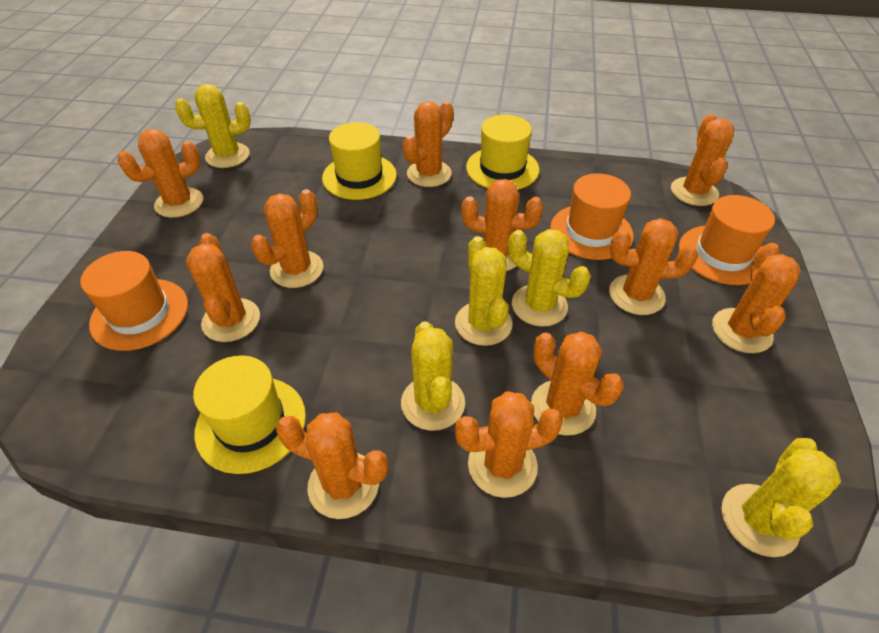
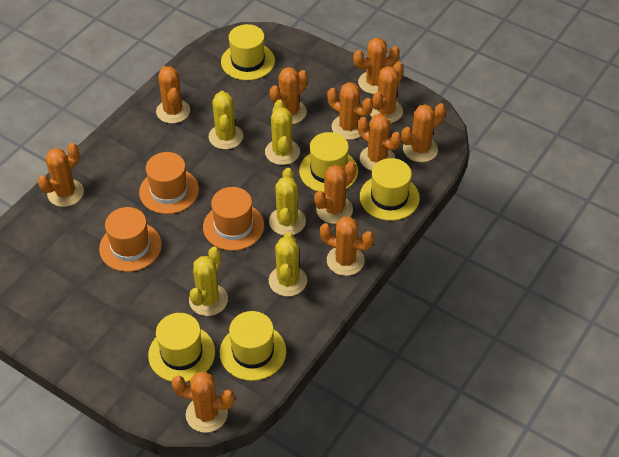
yellow hat: 3 -> 5

